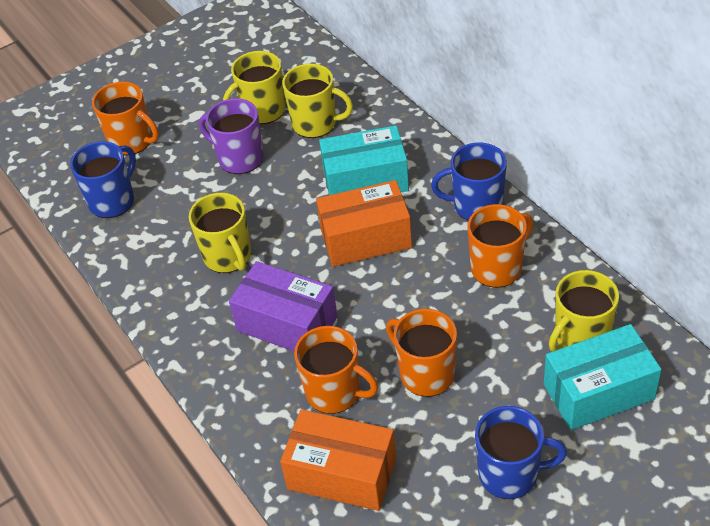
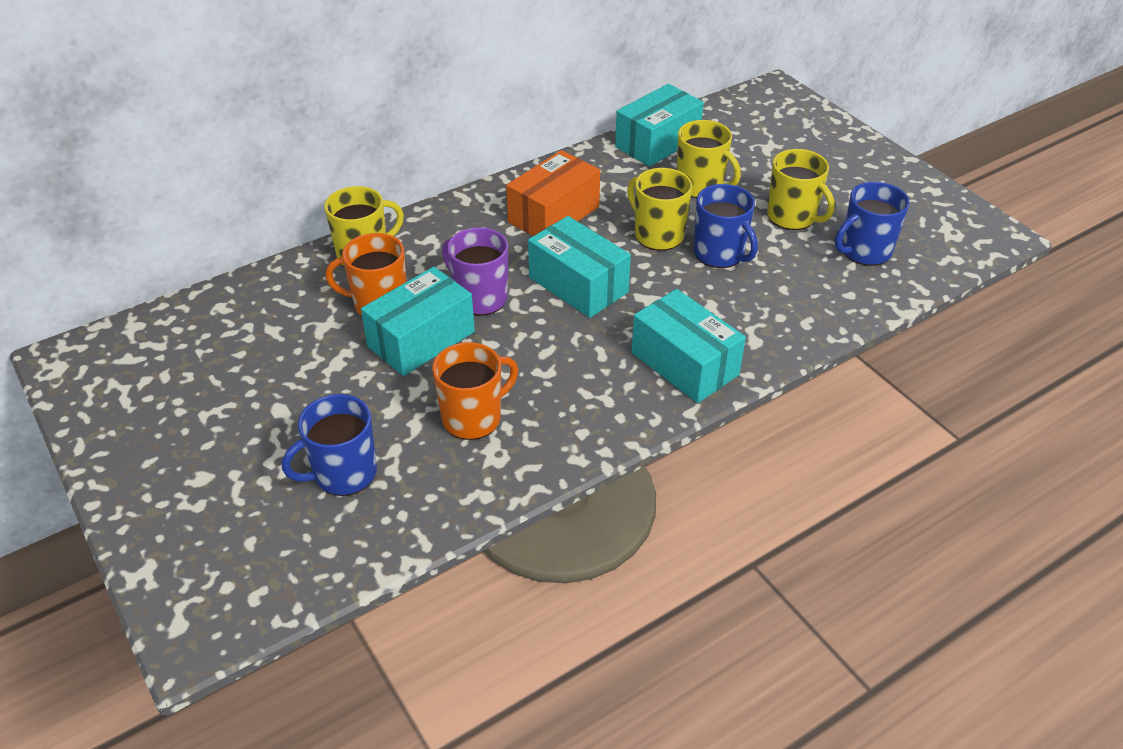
orange box: 2 -> 1
orange mug: 4 -> 2
purple box: 1 -> 0
turquoise box: 2 -> 4

